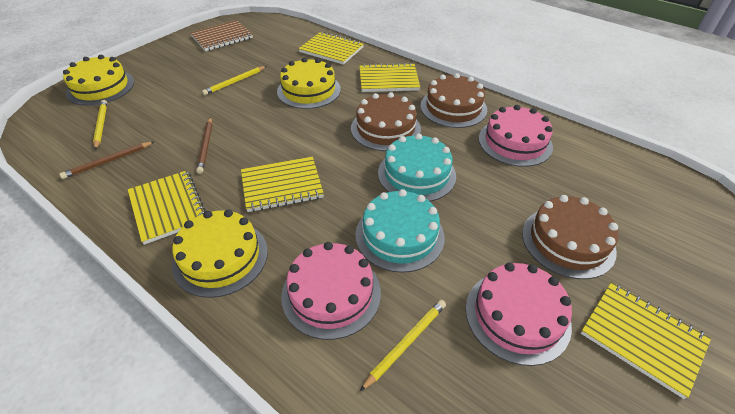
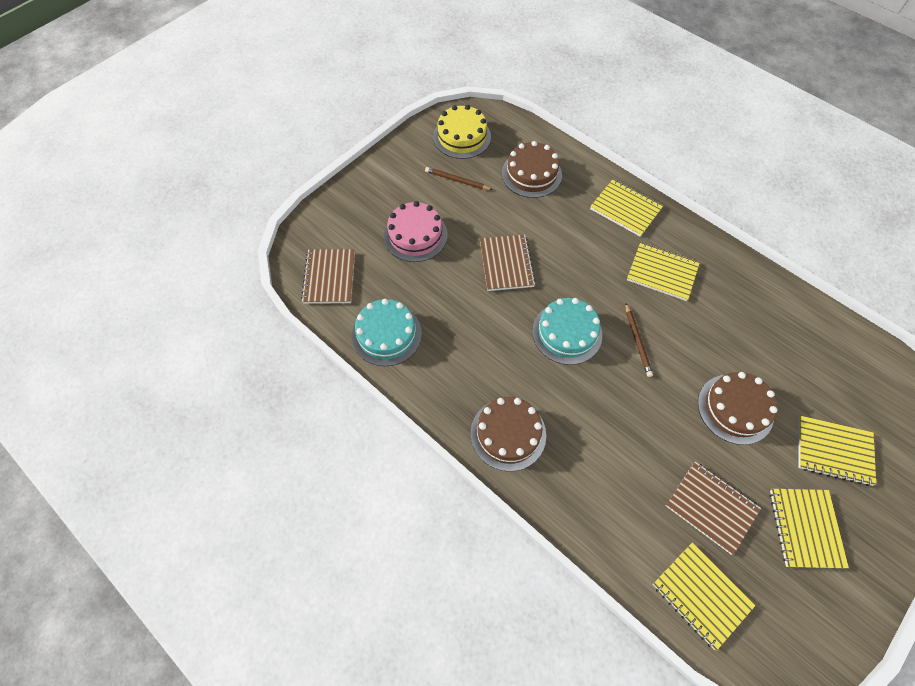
brown notebook: 1 -> 3
pink cake: 3 -> 1
yellow cake: 3 -> 1
yellow pencil: 3 -> 0

